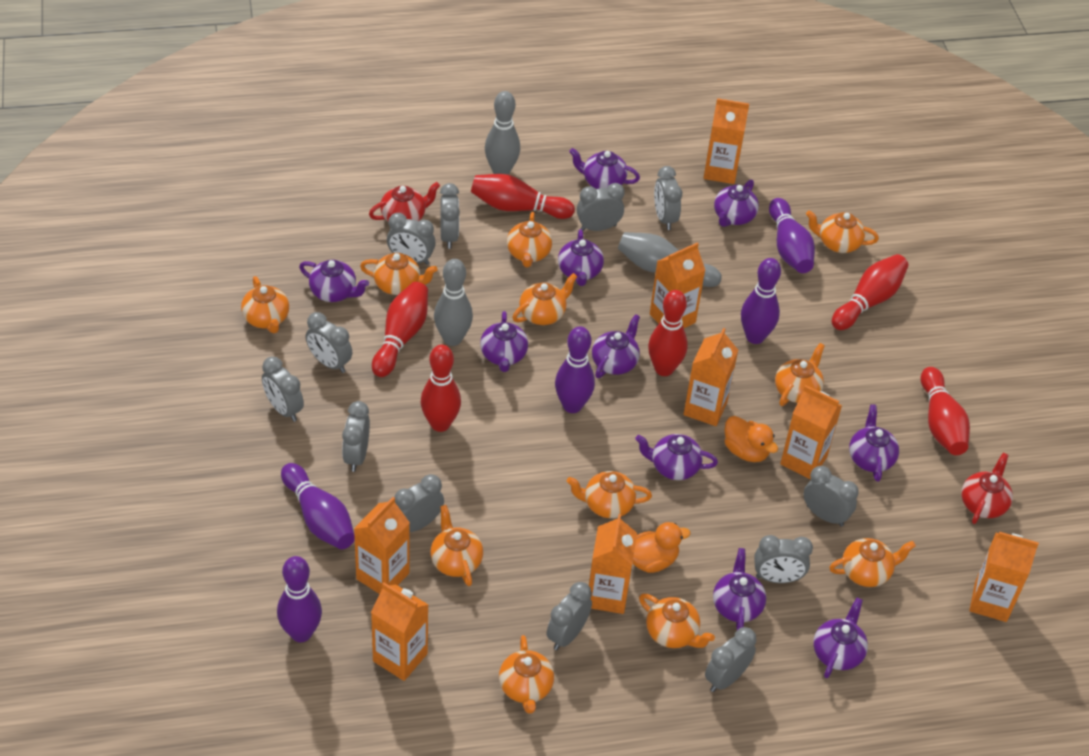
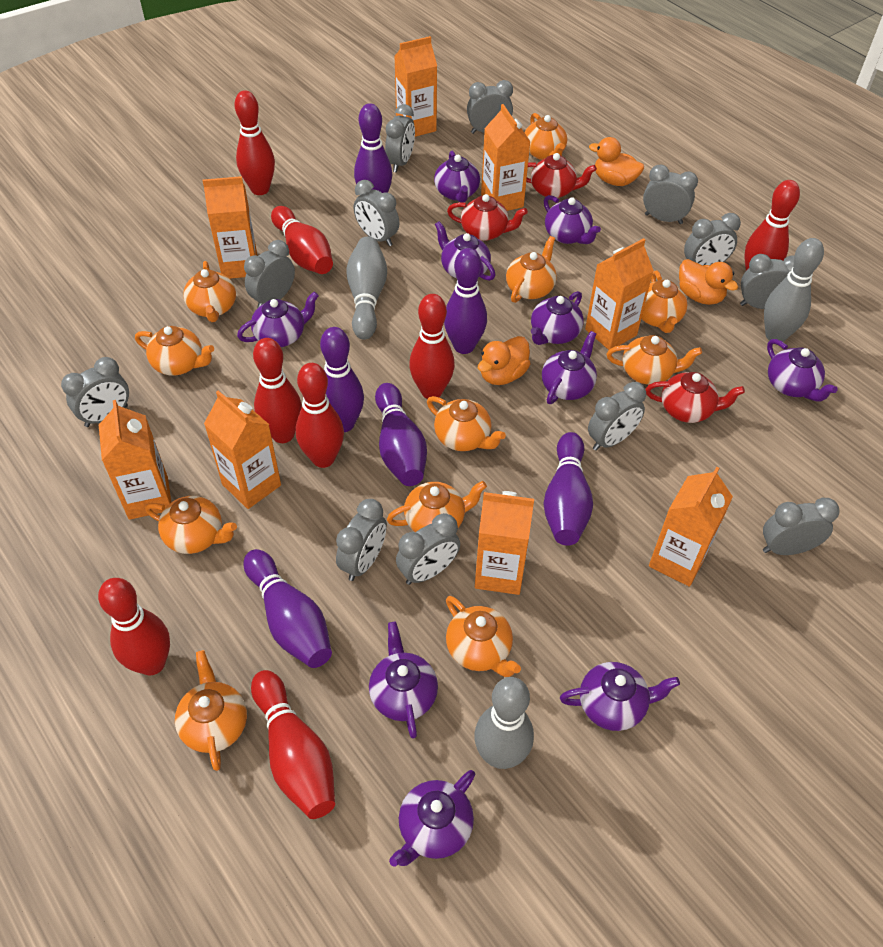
orange duck: 2 -> 3
purple bowling pin: 5 -> 6
red bowling pin: 6 -> 8
red teapot: 2 -> 3

